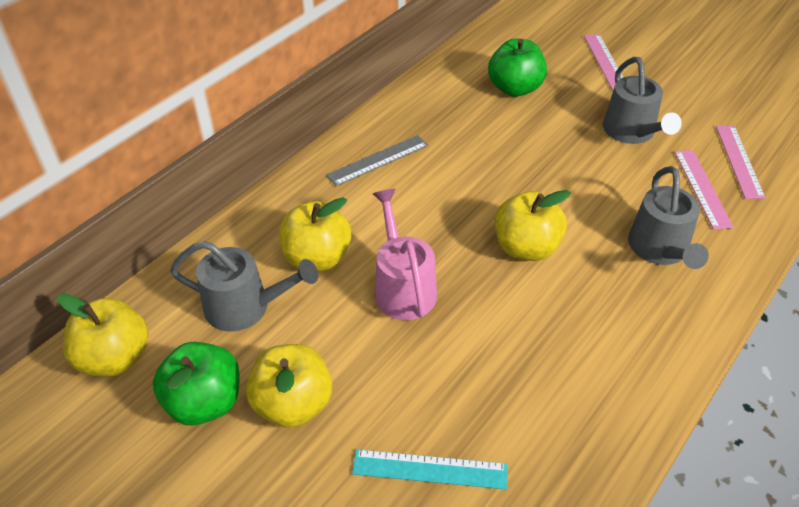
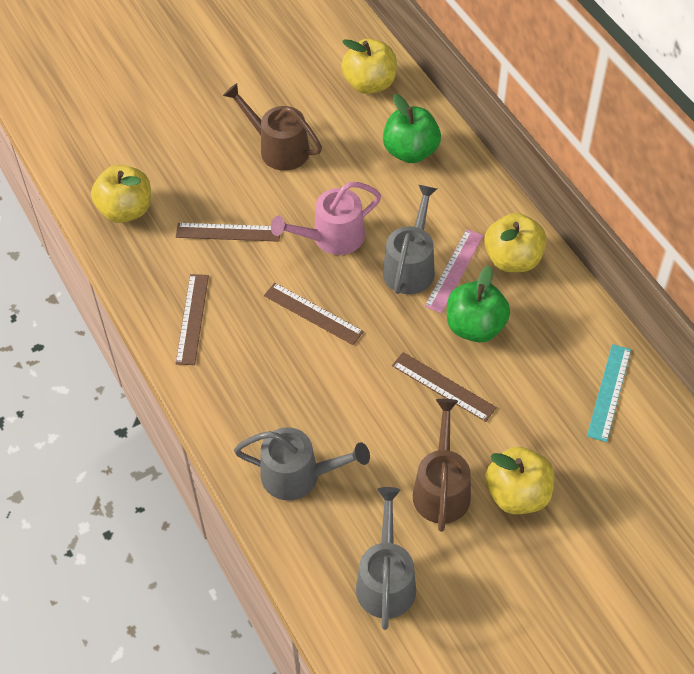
brown ruler: 0 -> 4
brown watering can: 0 -> 2
grey ruler: 1 -> 0
pink ruler: 3 -> 1

